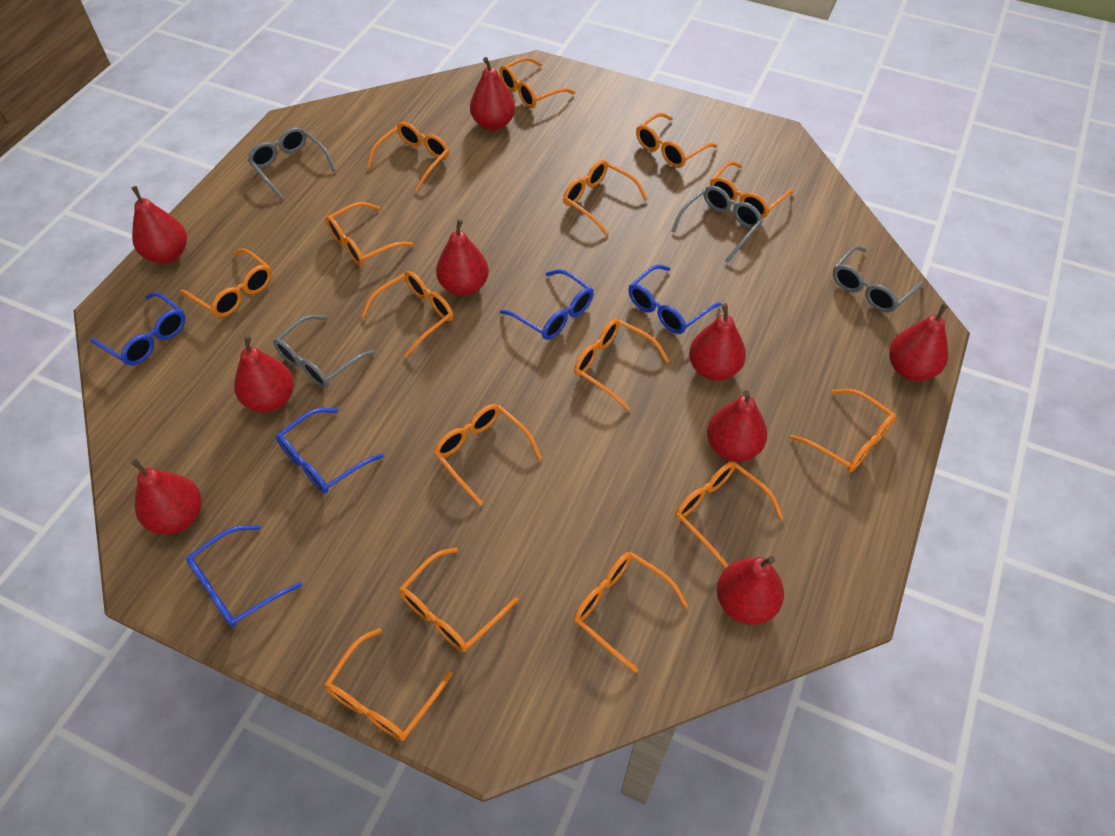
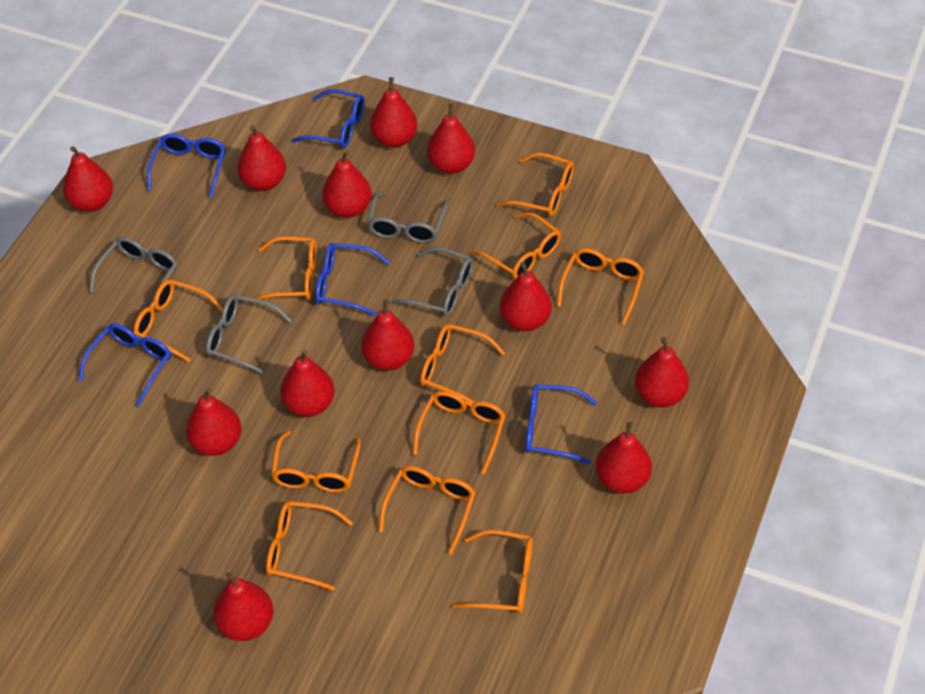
orange glasses: 15 -> 11
red pear: 9 -> 12

